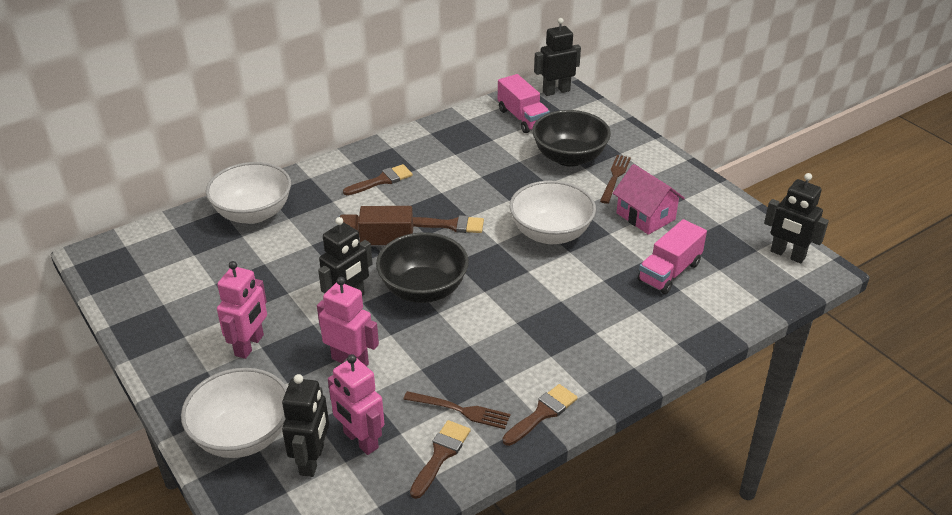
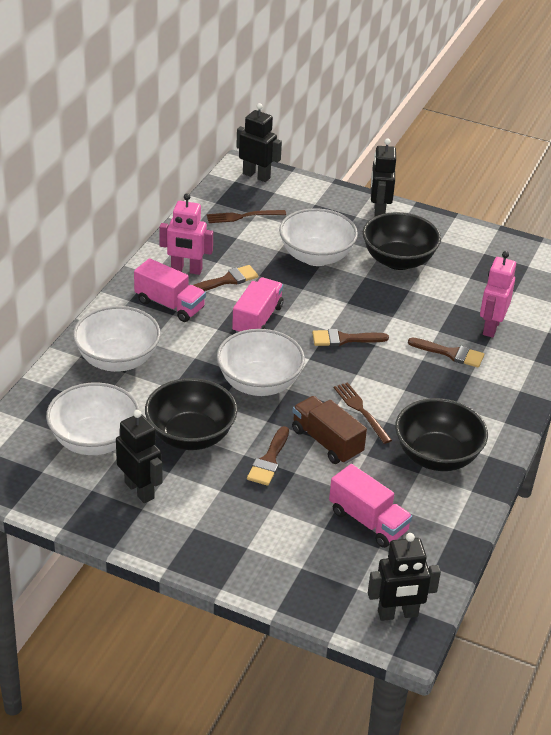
black bowl: 2 -> 3
pink house: 1 -> 0
pink robot: 3 -> 2
pink truck: 2 -> 3
white bowl: 3 -> 4

